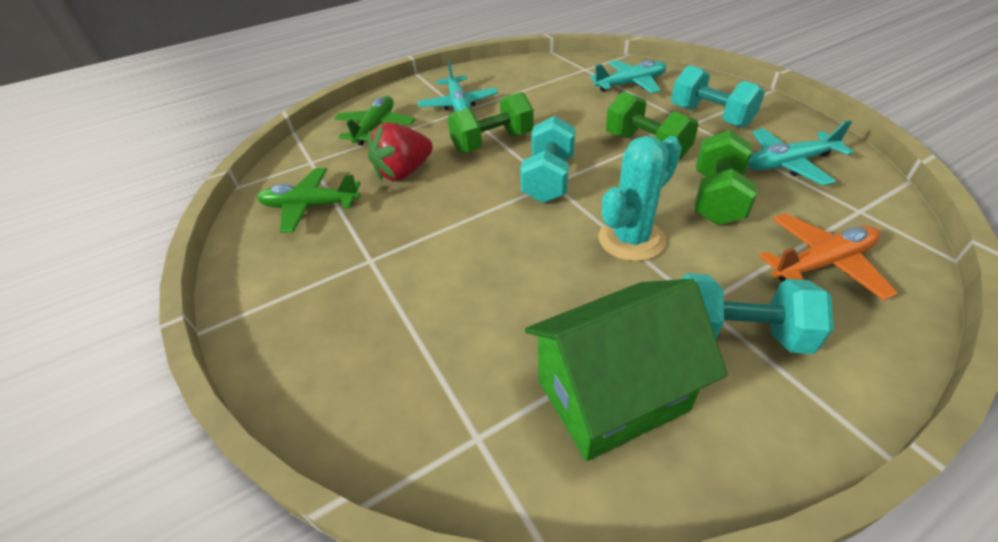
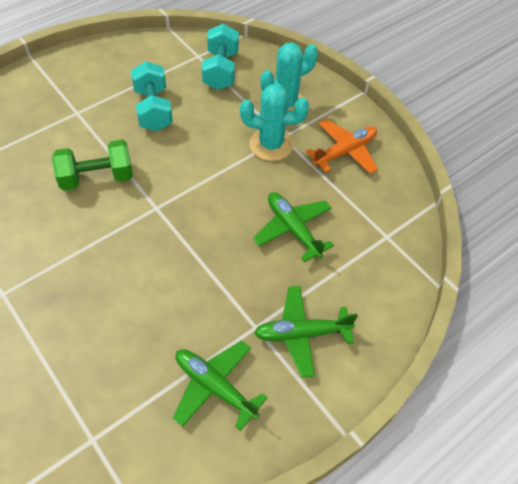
green dumbbell: 3 -> 1
green house: 1 -> 0
green plane: 2 -> 3
red strawberry: 1 -> 0
turquoise cactus: 1 -> 2
turquoise dumbbell: 3 -> 2
turquoise plane: 3 -> 0

